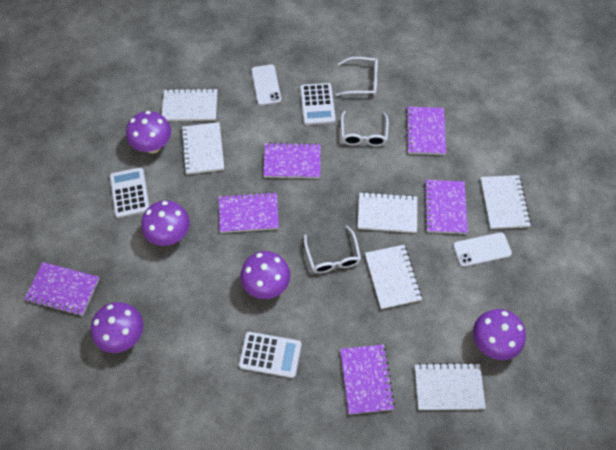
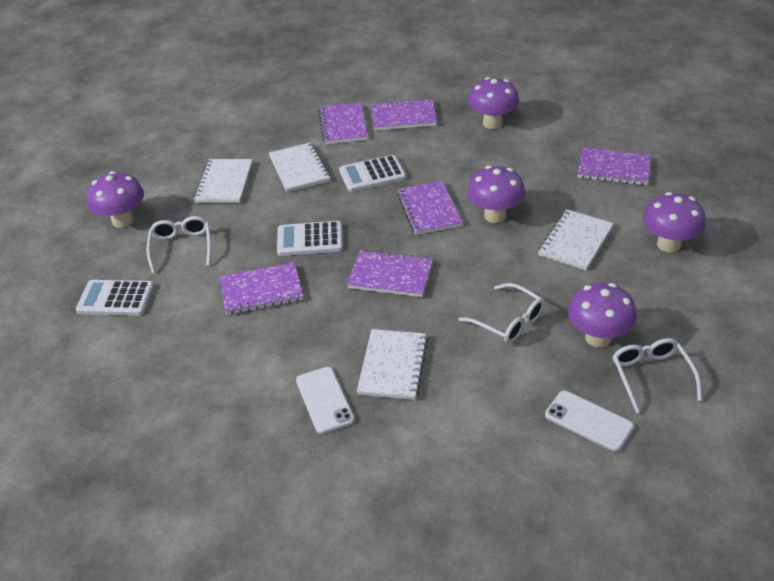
white notebook: 6 -> 4

